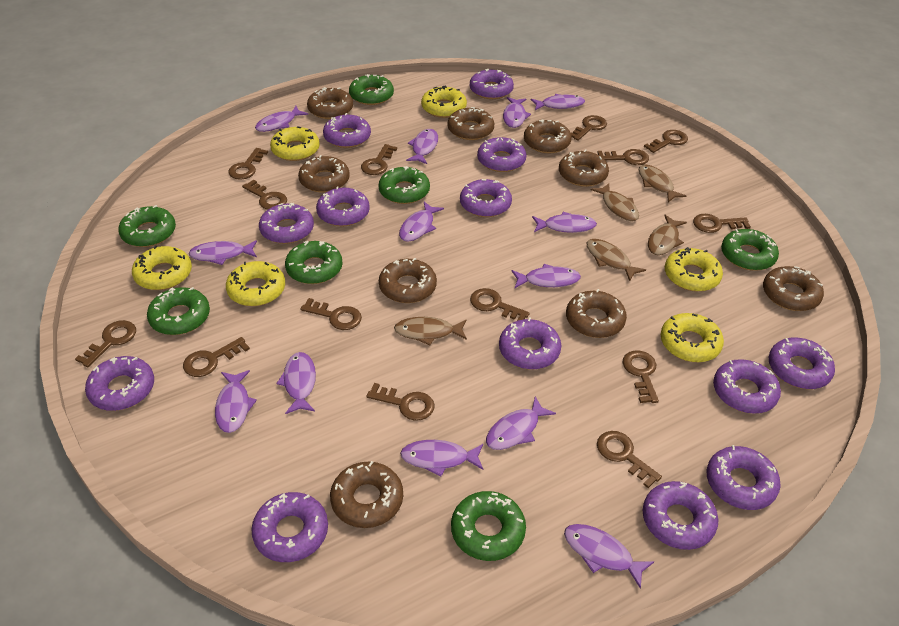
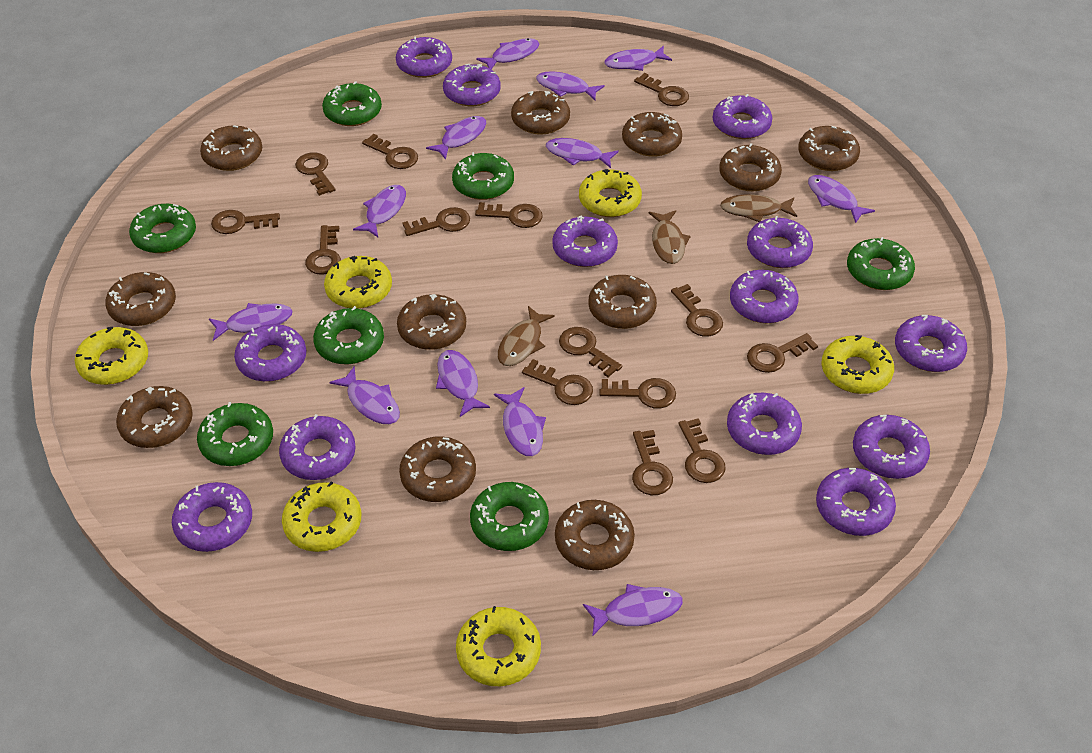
brown donut: 9 -> 11
brown fish: 5 -> 3
purple fish: 13 -> 12

